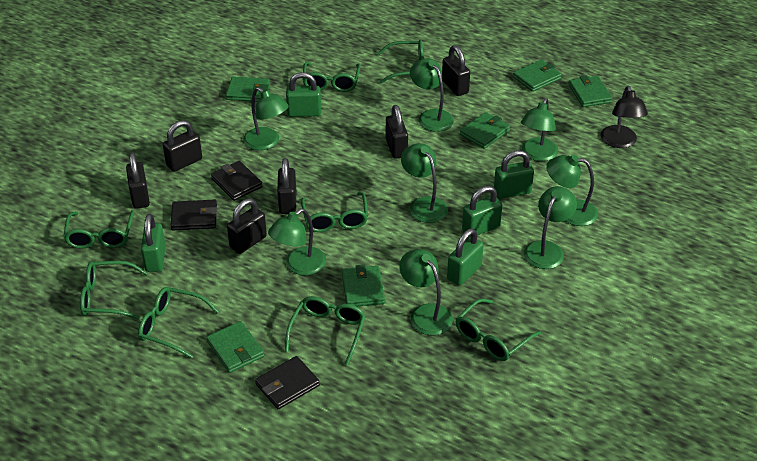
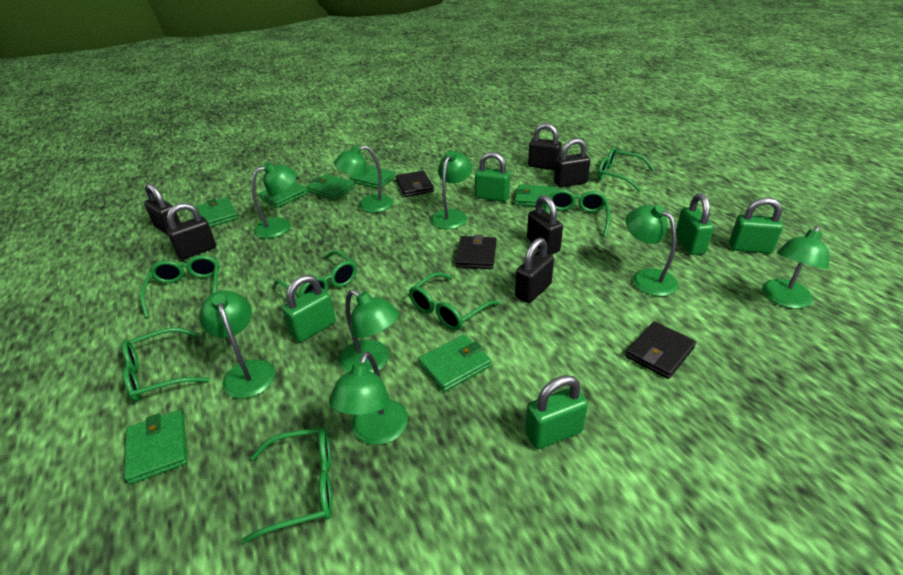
black lamp: 1 -> 0
green glasses: 8 -> 7
green wallet: 6 -> 7

